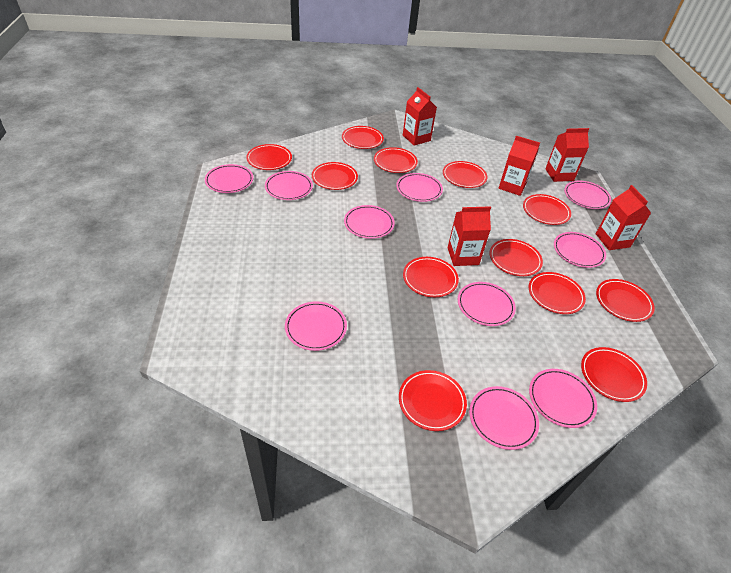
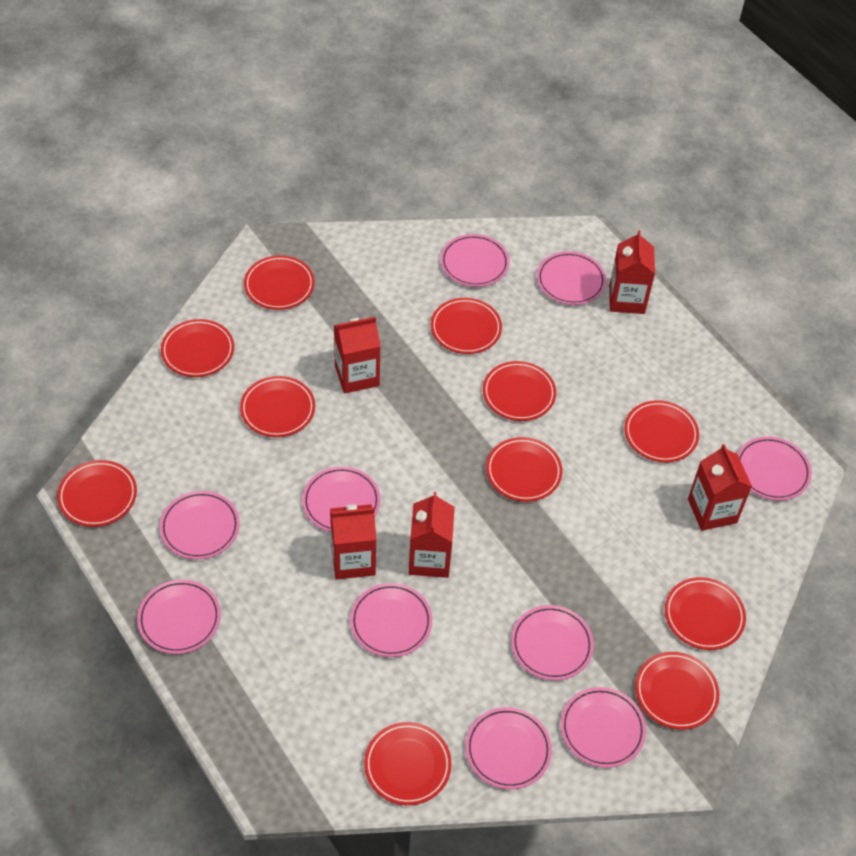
red plate: 12 -> 11

